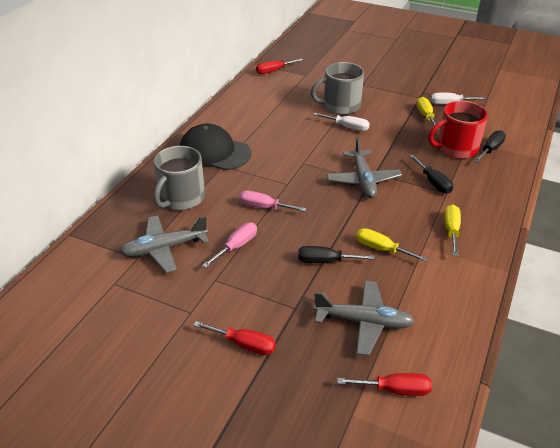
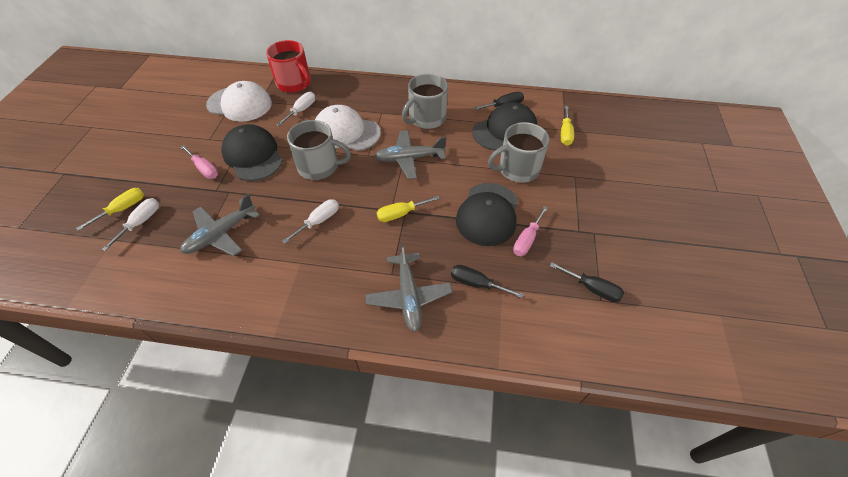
black cap: 1 -> 3
grey mug: 2 -> 3
red screwdriver: 3 -> 0
white cap: 0 -> 2
white screwdriver: 2 -> 3

